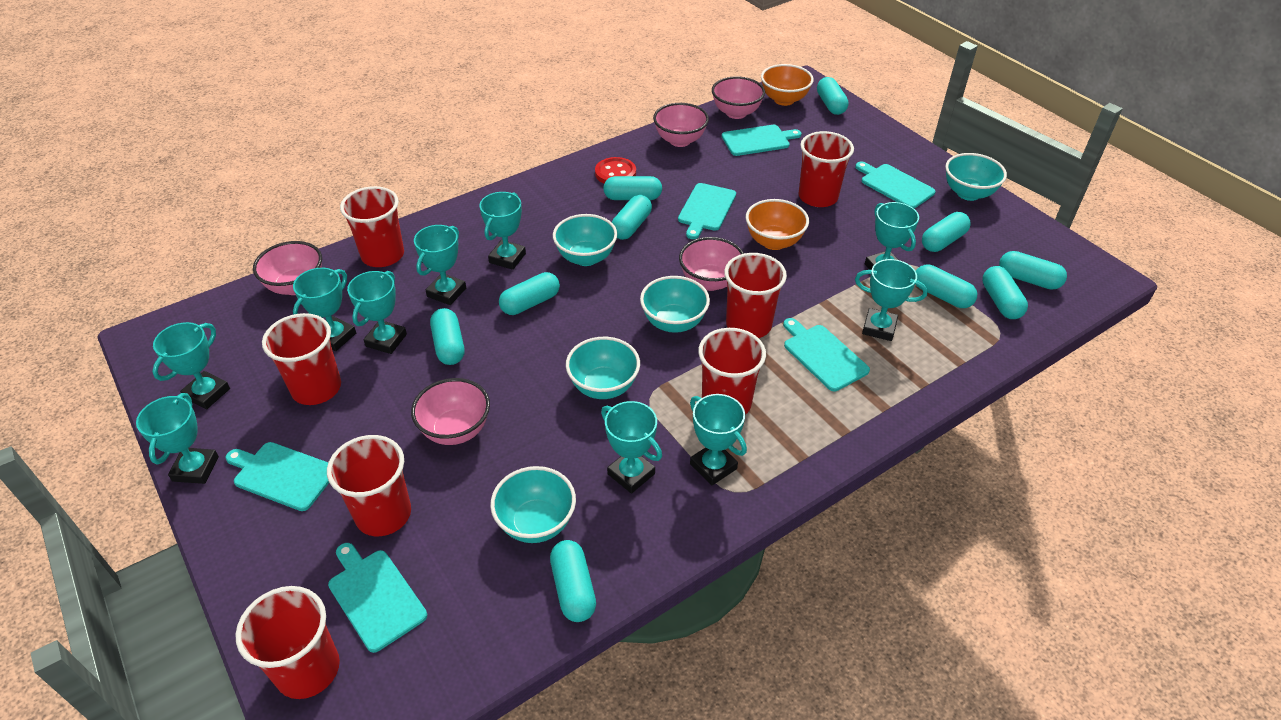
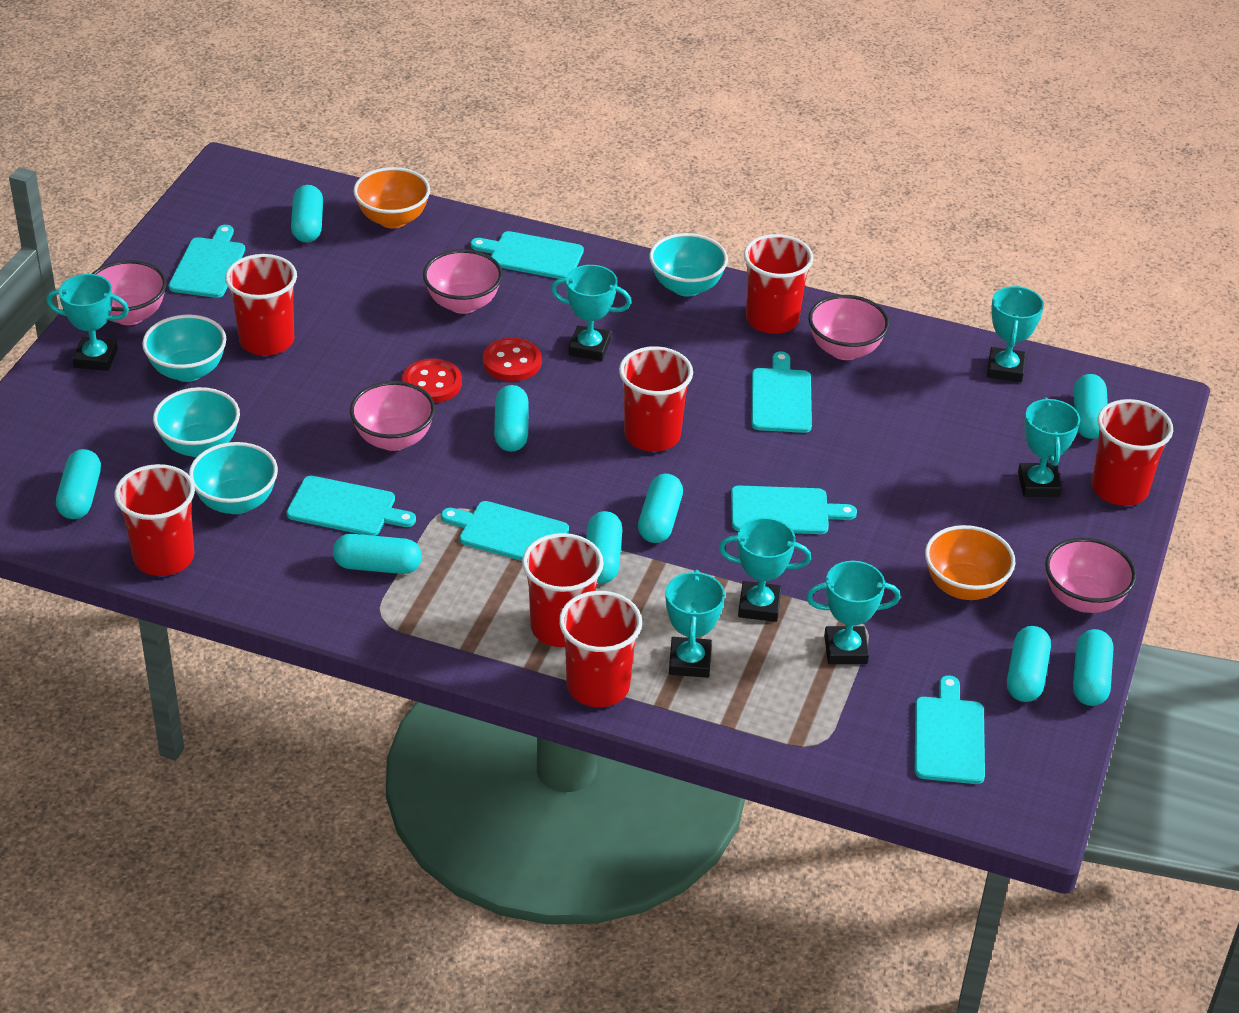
red button: 1 -> 2
turquoise bowl: 5 -> 4
turquoise capsule: 10 -> 9
turquoise cutting board: 6 -> 7
turquoise trophy: 10 -> 7

